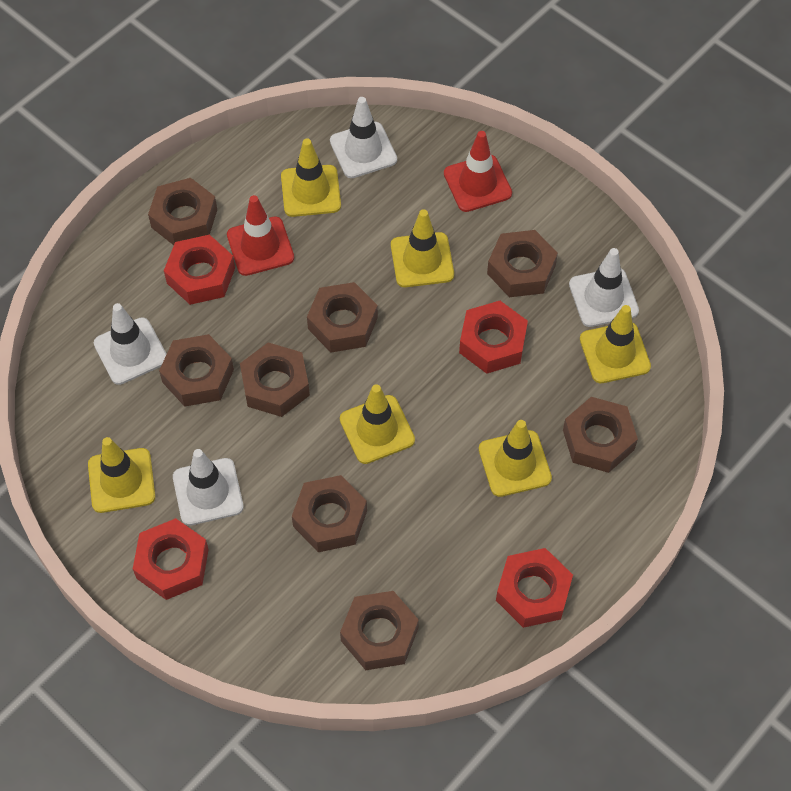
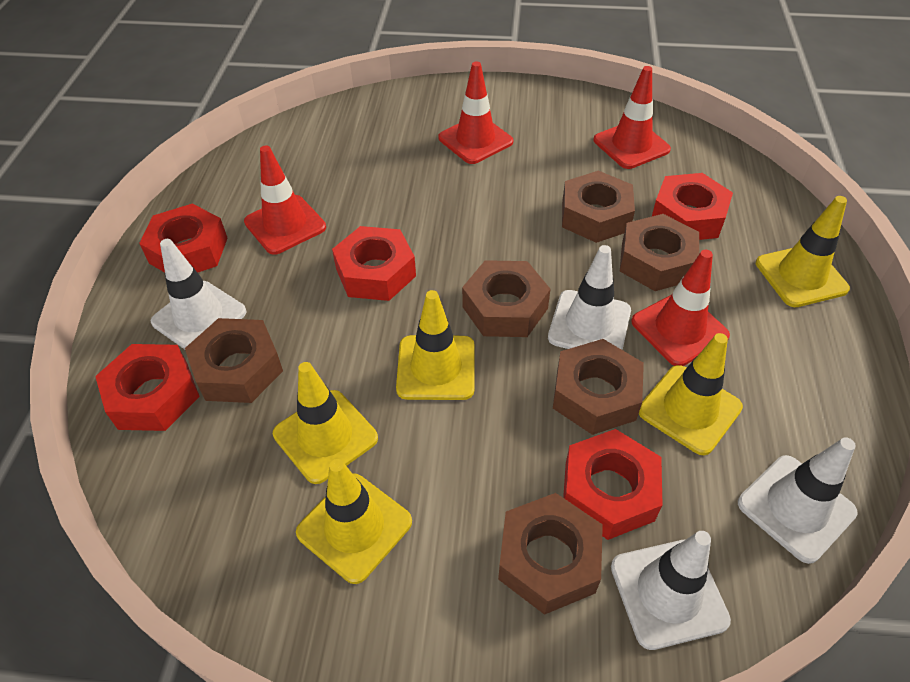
brown nut: 8 -> 6
red nut: 4 -> 5
red traffic cone: 2 -> 4
yellow traffic cone: 6 -> 5

